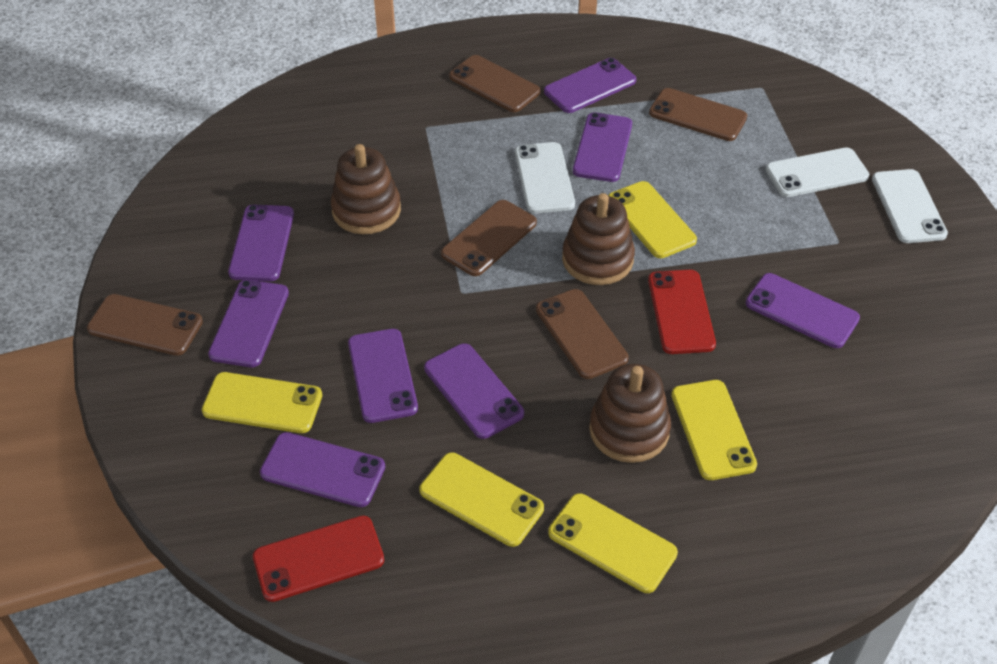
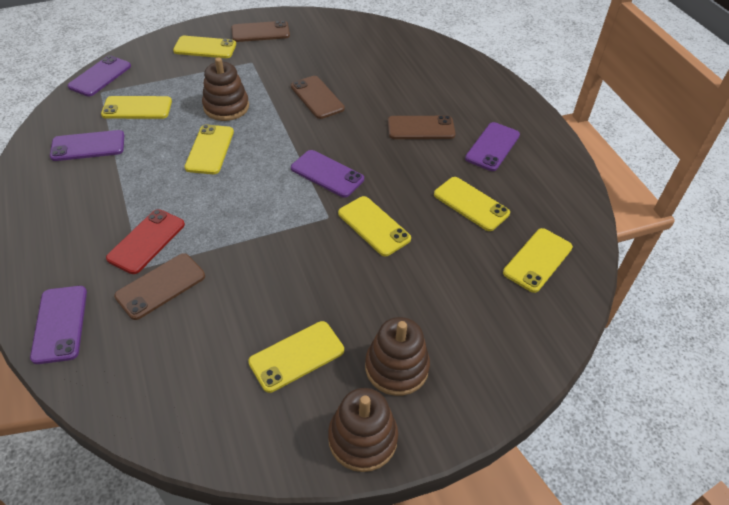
brown phone: 5 -> 4
purple phone: 8 -> 5
red phone: 2 -> 1
white phone: 3 -> 0
yellow phone: 5 -> 7

